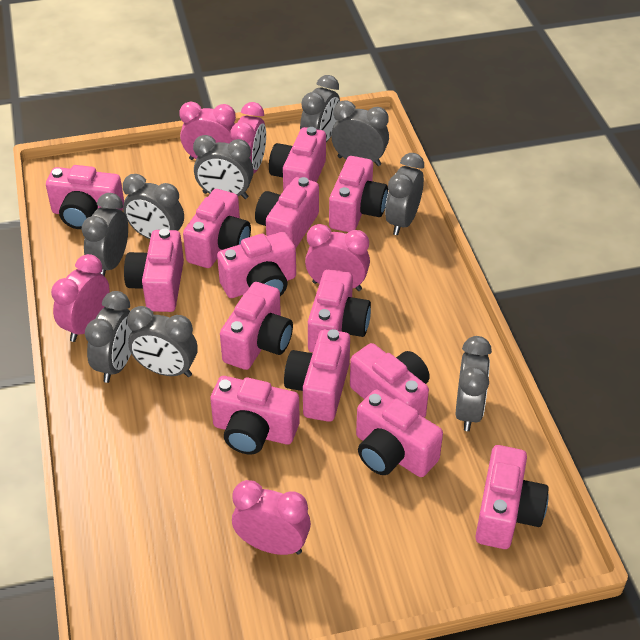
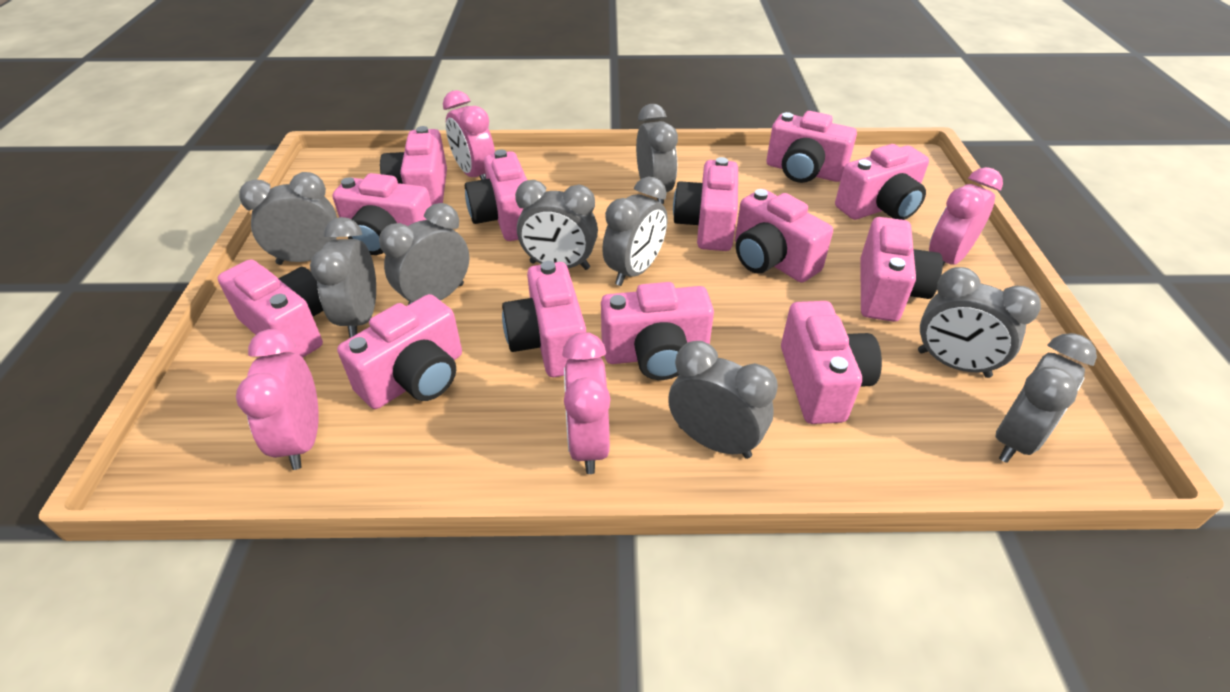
pink camera: 14 -> 13
pink clock: 5 -> 4

